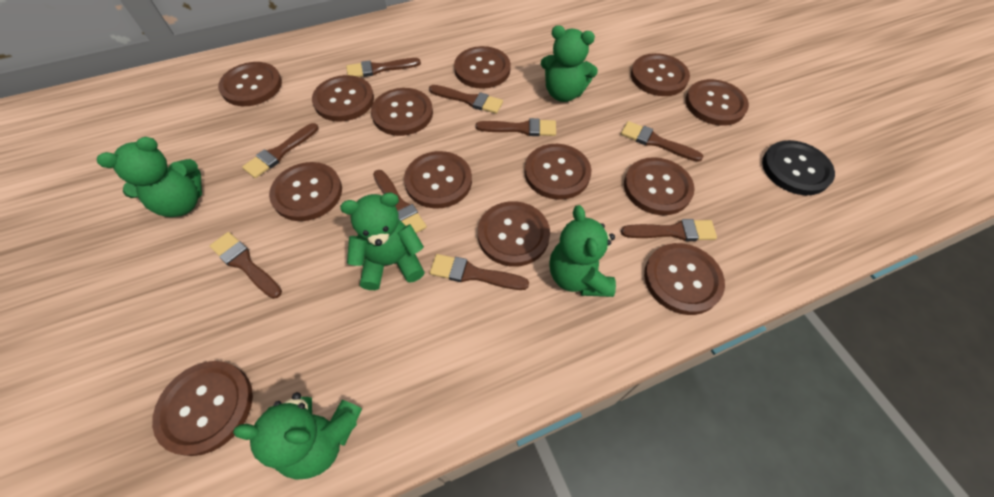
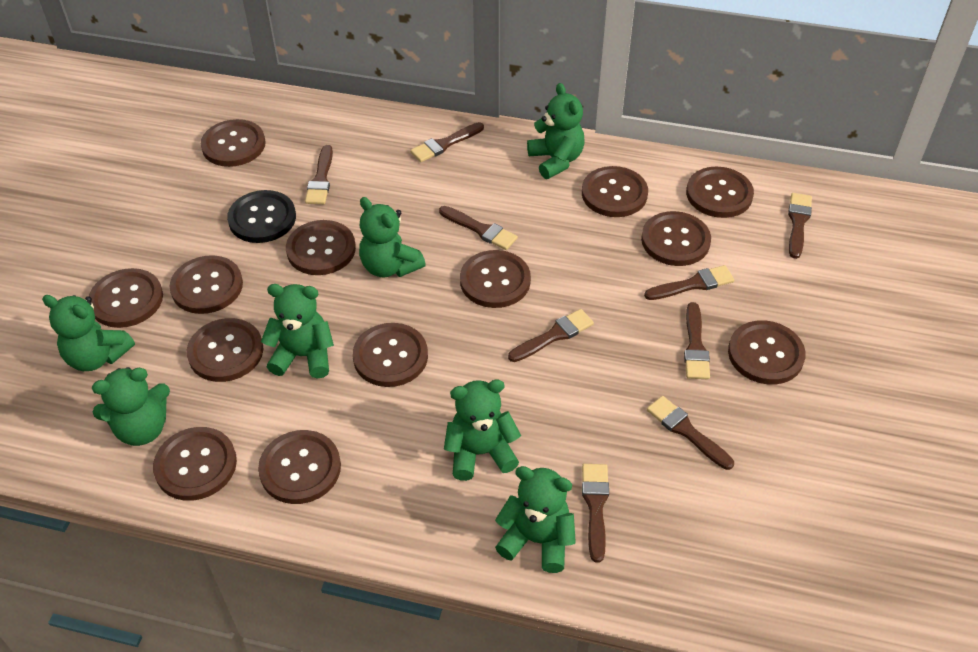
green teddy bear: 5 -> 7

